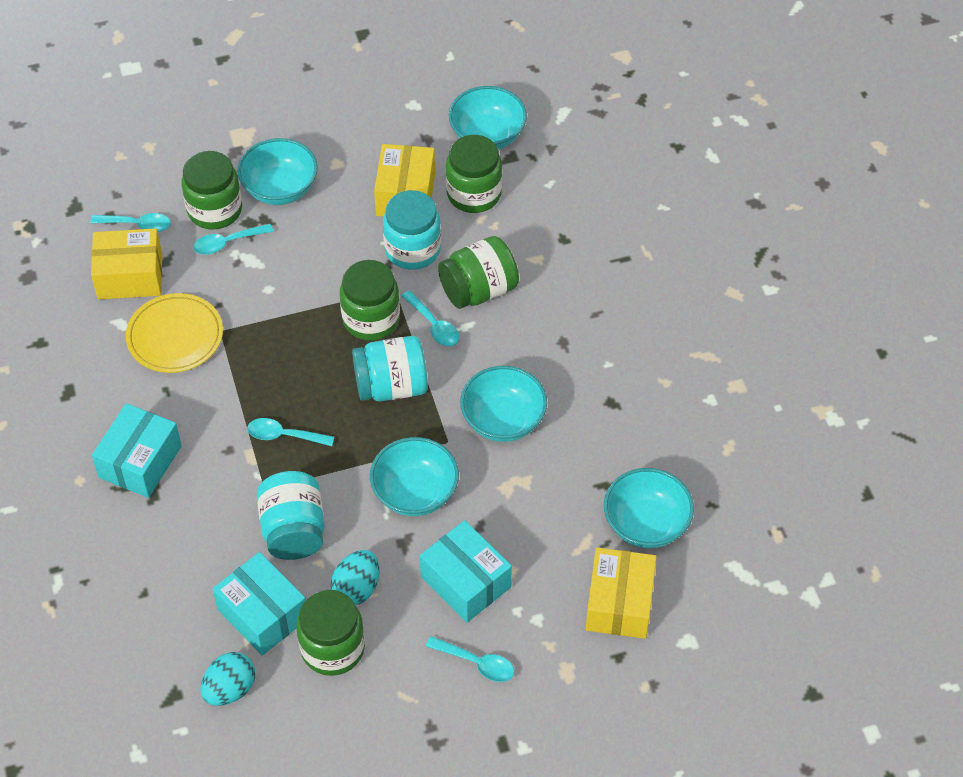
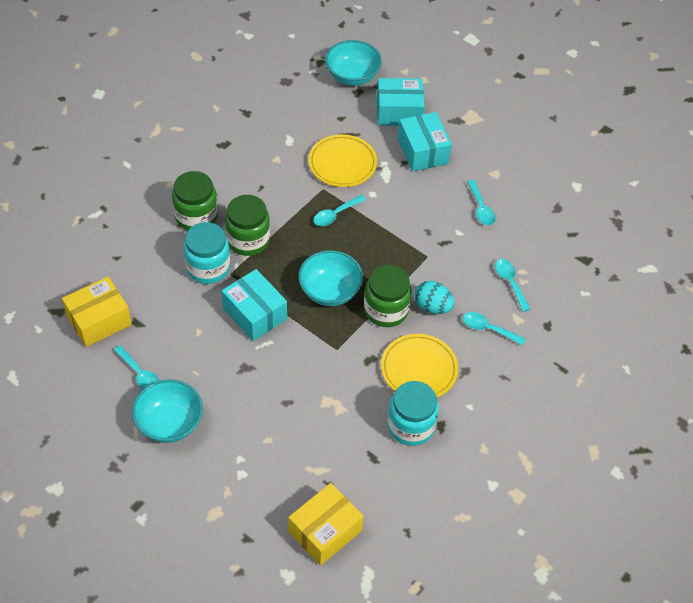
green jar: 5 -> 3
turquoise bowl: 5 -> 3
turquoise egg: 2 -> 1
turquoise jar: 3 -> 2
yellow box: 3 -> 2
yellow plate: 1 -> 2

